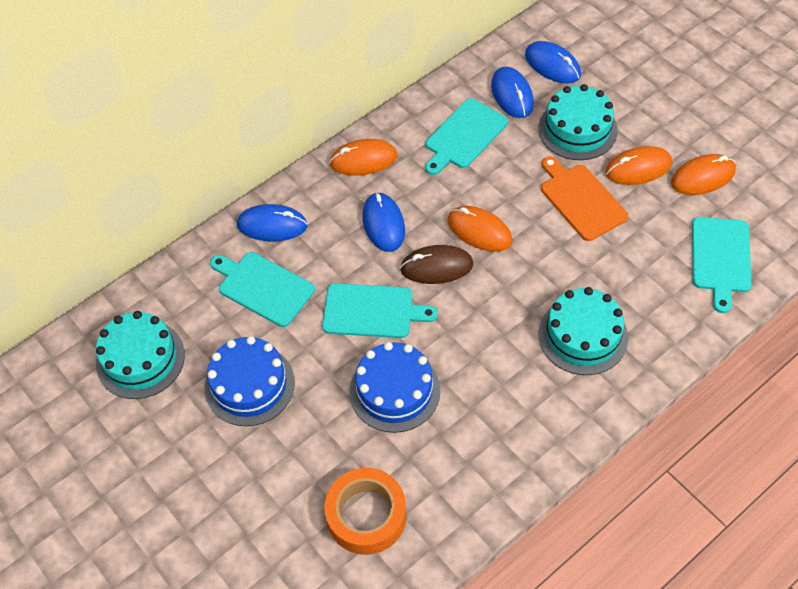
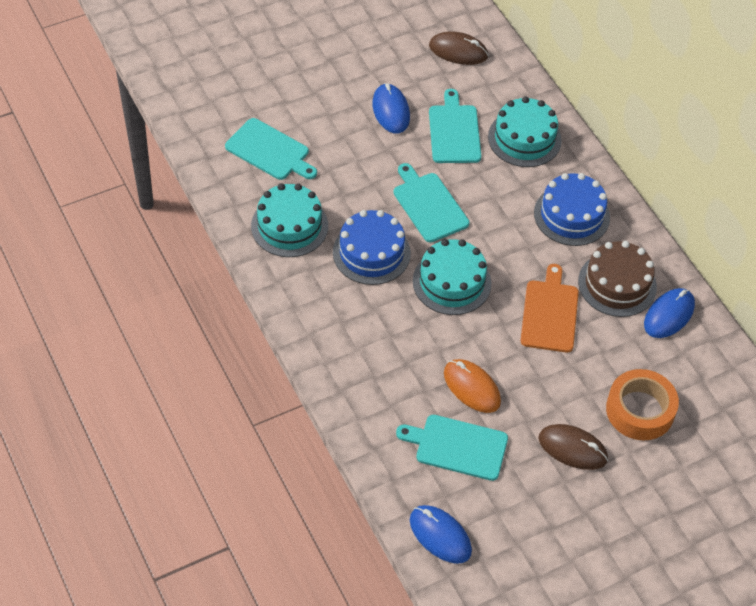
blue mouse: 4 -> 3
brown cake: 0 -> 1
brown mouse: 1 -> 2
orange mouse: 4 -> 1

